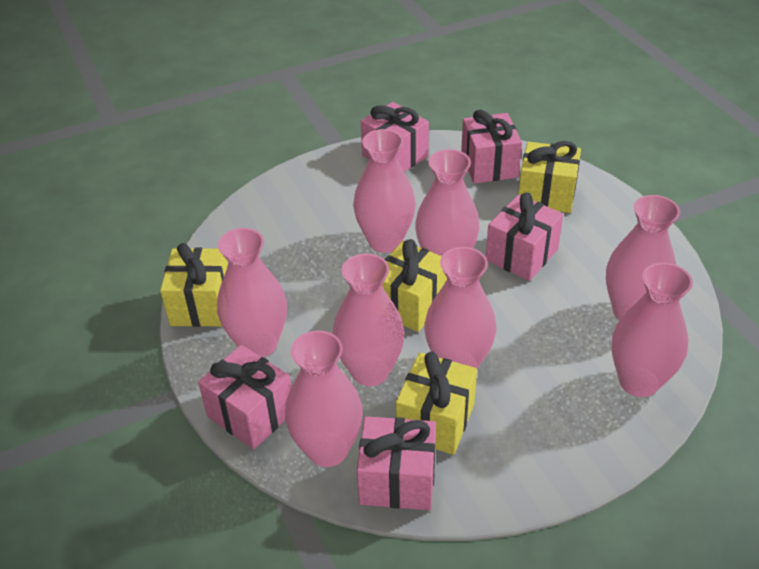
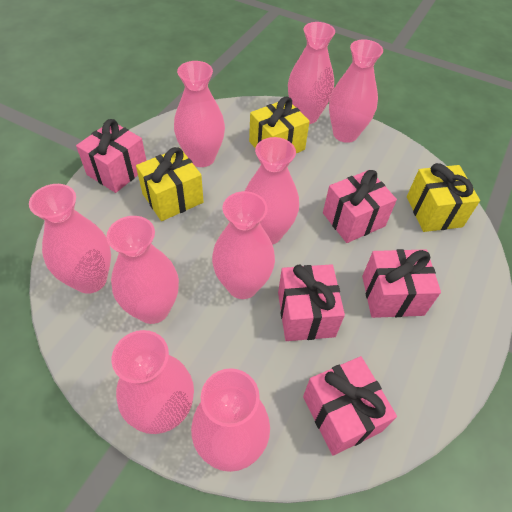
pink vase: 8 -> 9
yellow gift: 4 -> 3

